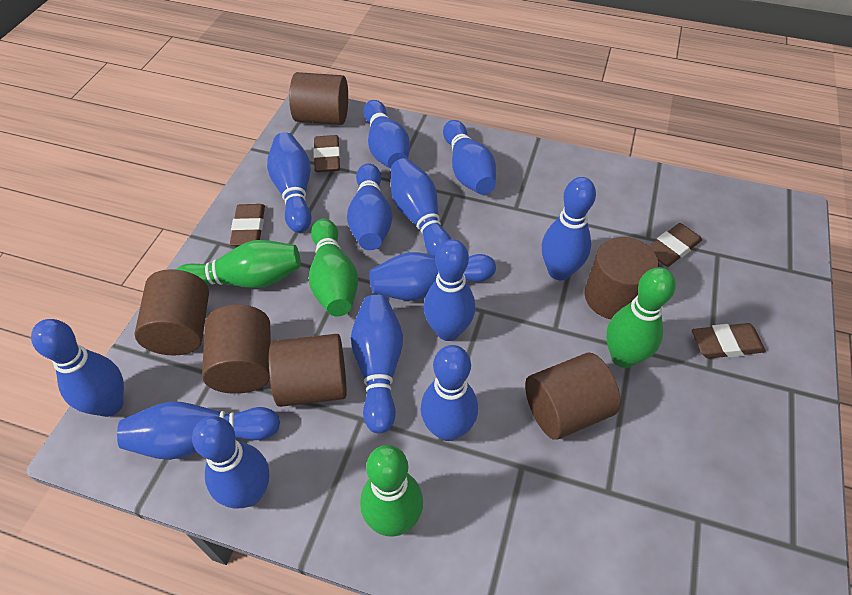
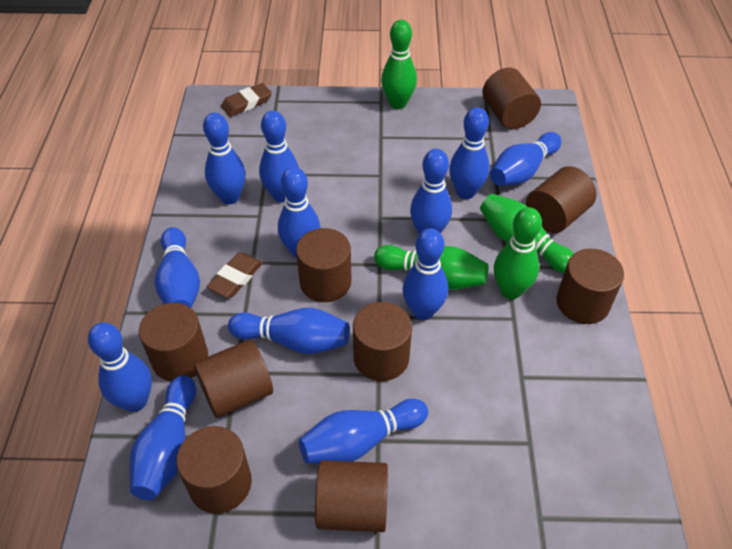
blue bowling pin: 13 -> 12
brown cylinder: 6 -> 9
brown eraser: 4 -> 2

